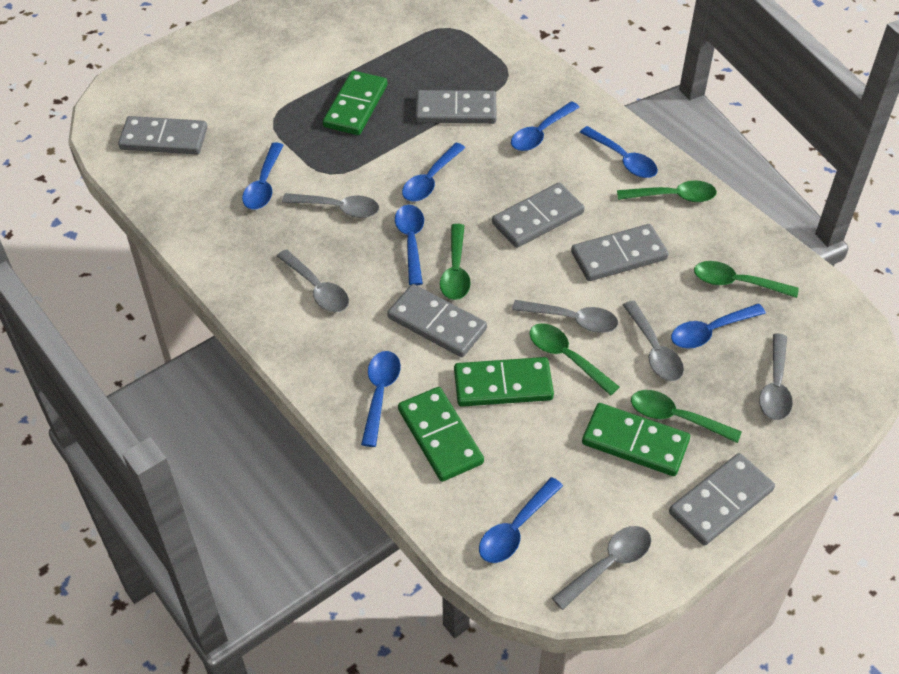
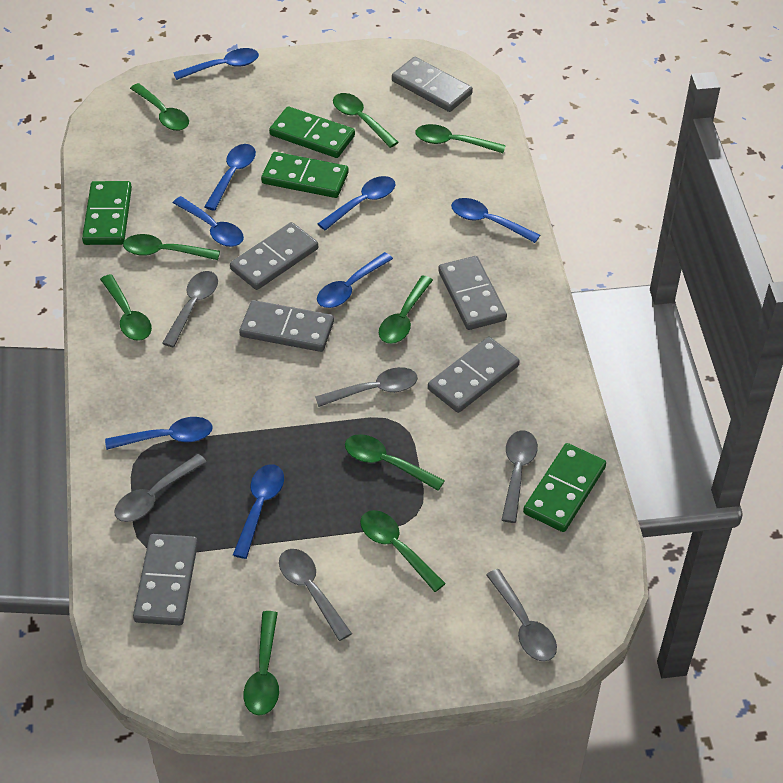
green spoon: 5 -> 9

